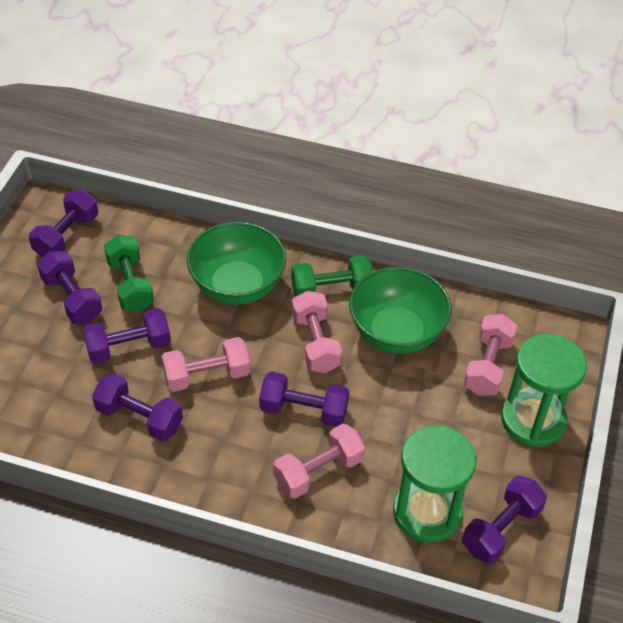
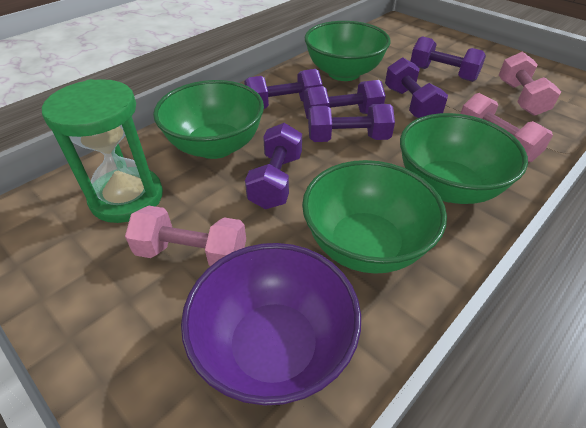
green bowl: 2 -> 4
green dumbbell: 2 -> 0
green hourglass: 2 -> 1
pink dumbbell: 4 -> 3
purple bowl: 0 -> 1

